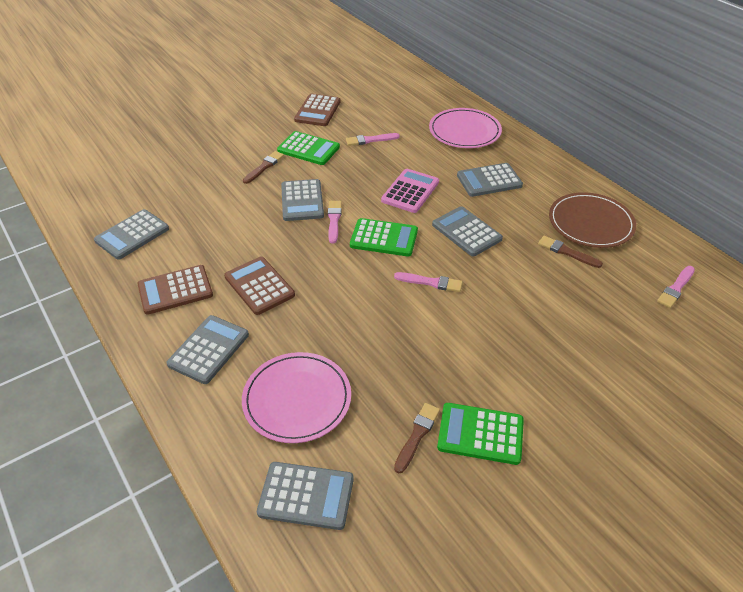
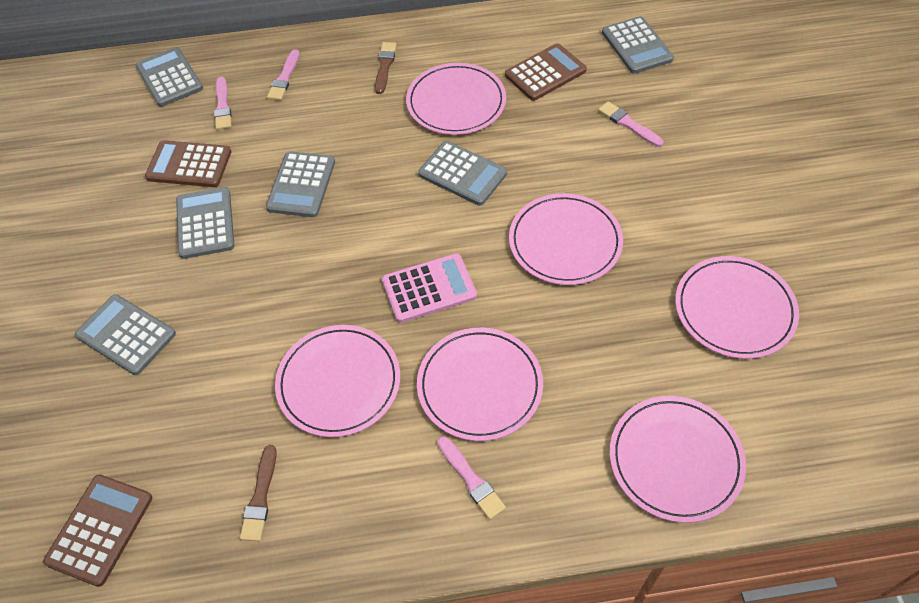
brown brush: 3 -> 2
brown plate: 1 -> 0
green calculator: 3 -> 0
pink plate: 2 -> 6

